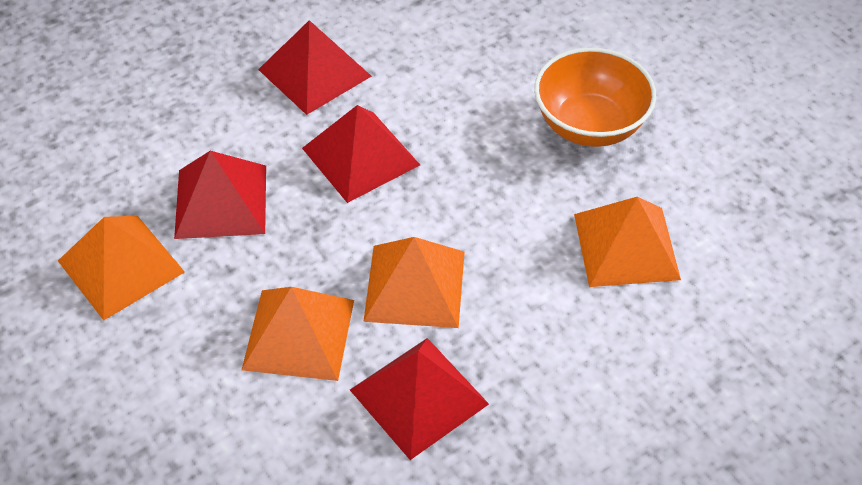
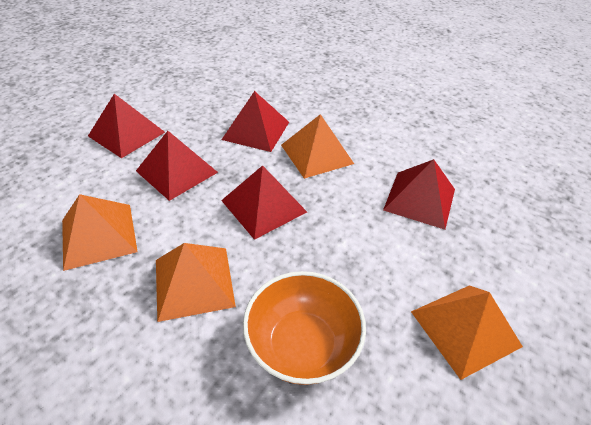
red pyramid: 4 -> 5

